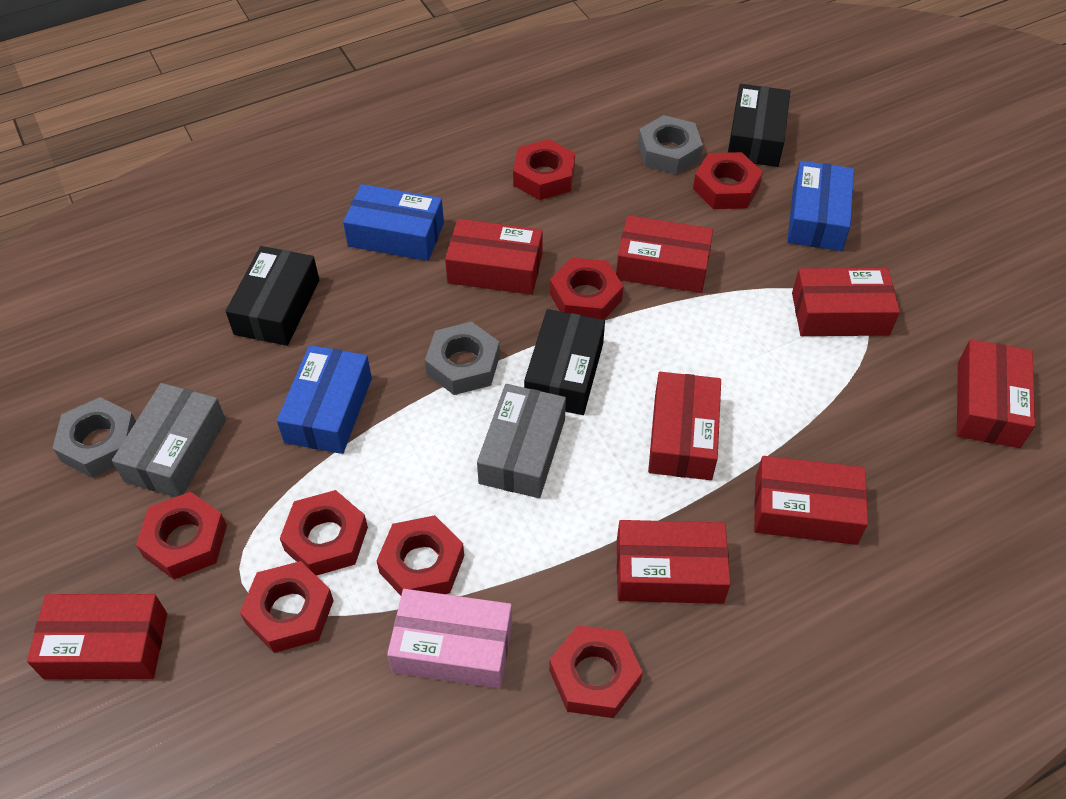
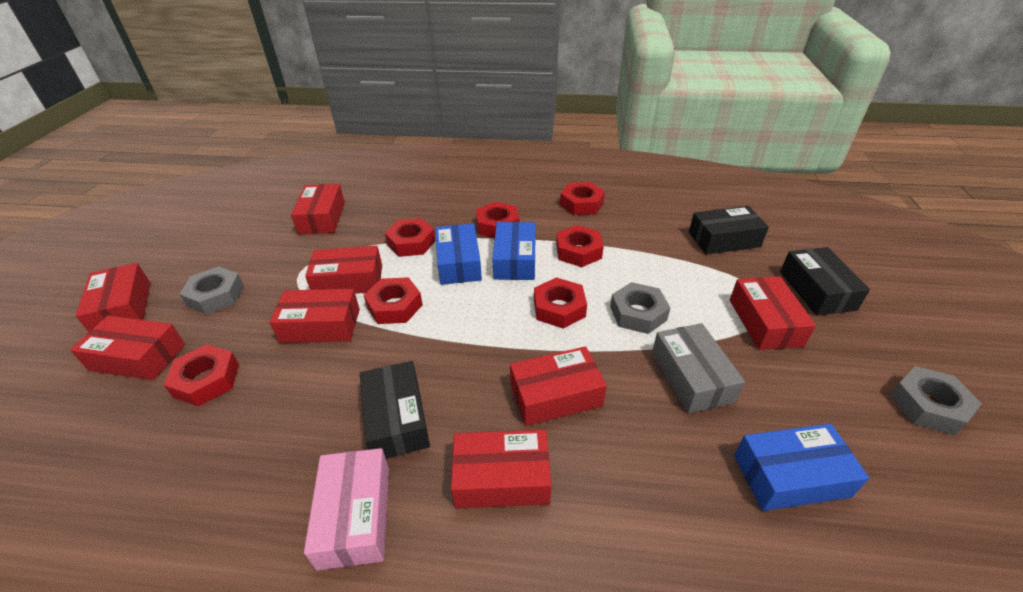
grey box: 2 -> 1
red nut: 8 -> 7

